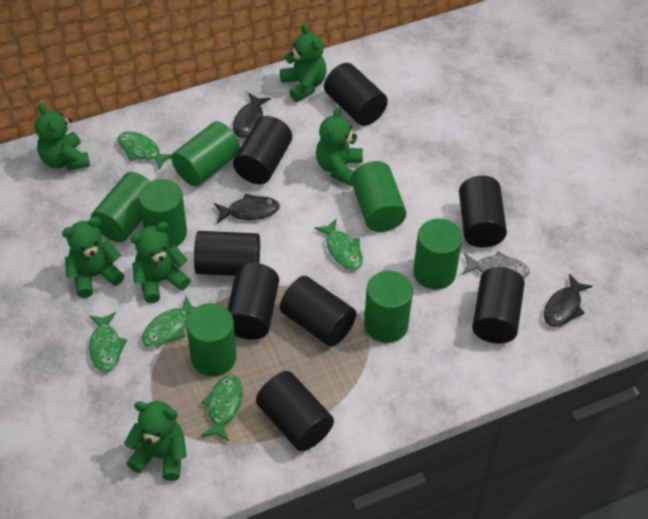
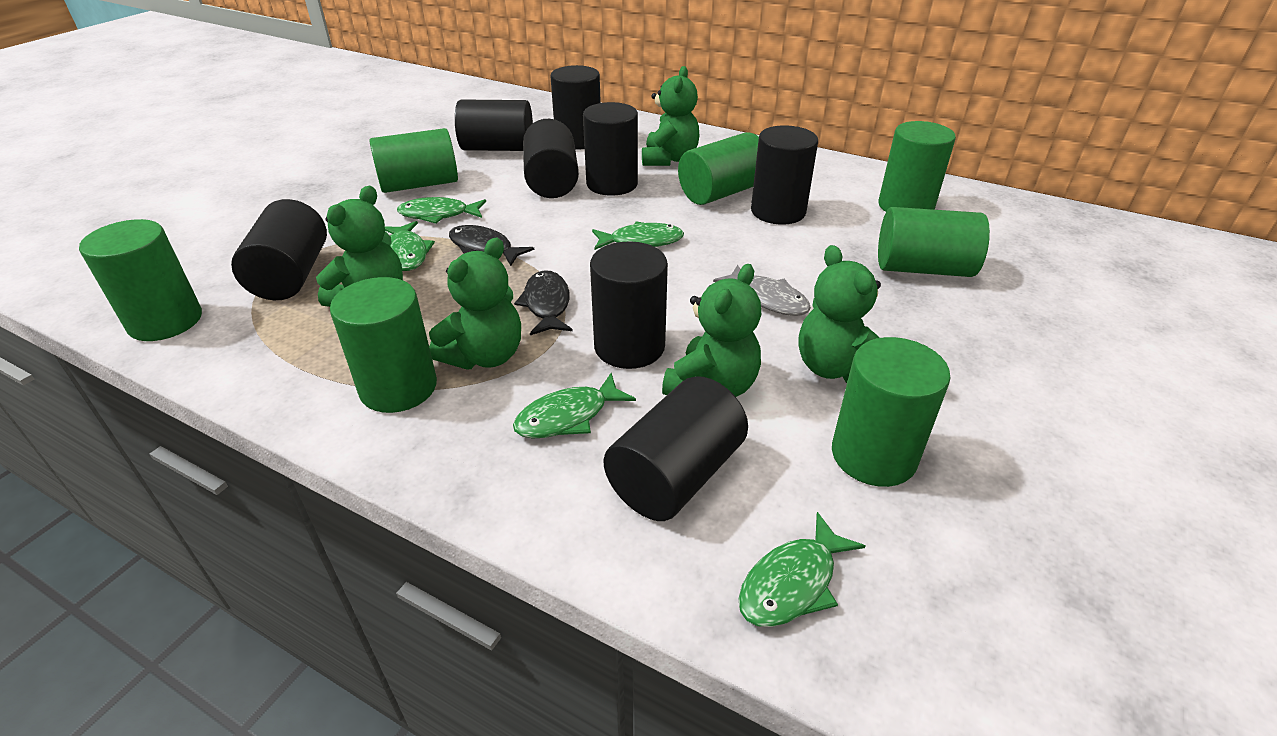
black fish: 3 -> 2
green teddy bear: 6 -> 5

